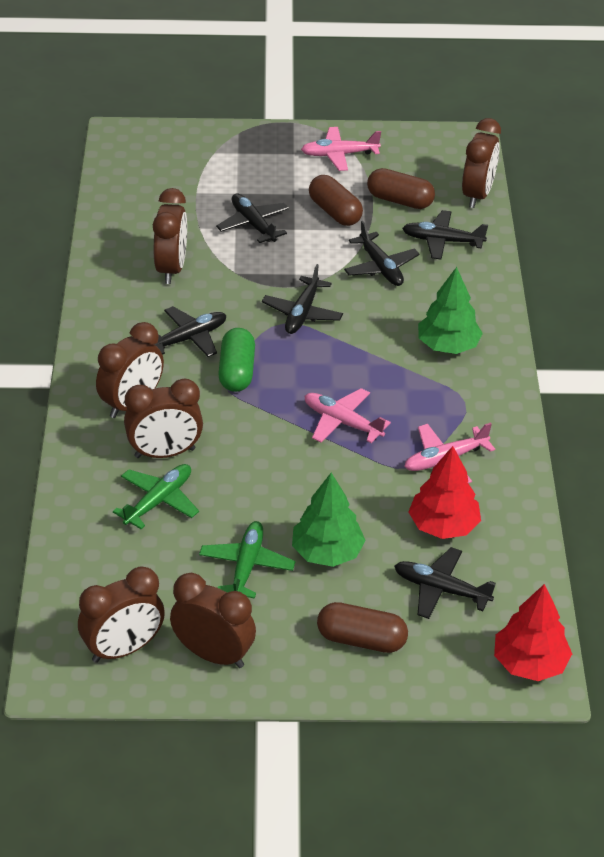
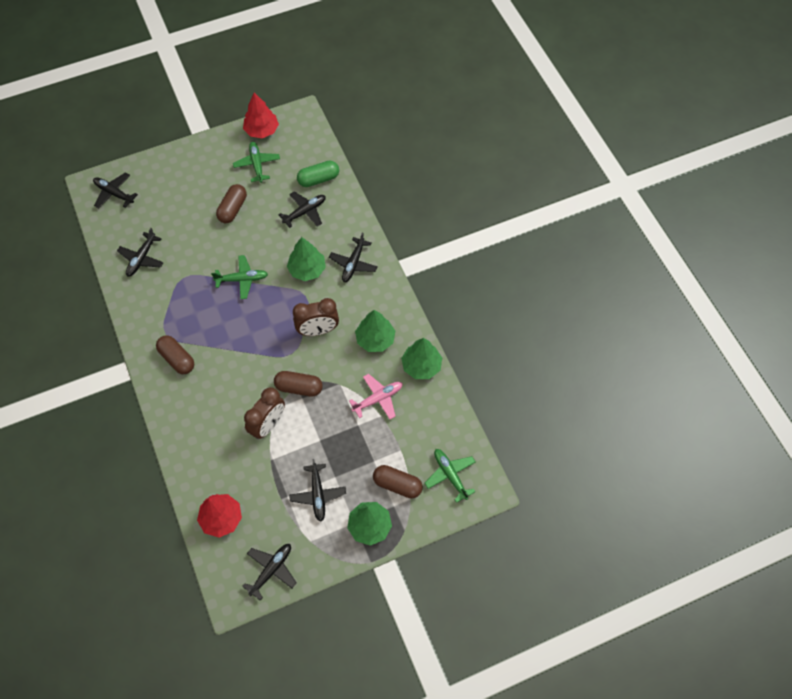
brown capsule: 3 -> 4
brown clock: 6 -> 2
green plane: 2 -> 3
green tree: 2 -> 4
pink plane: 3 -> 1

